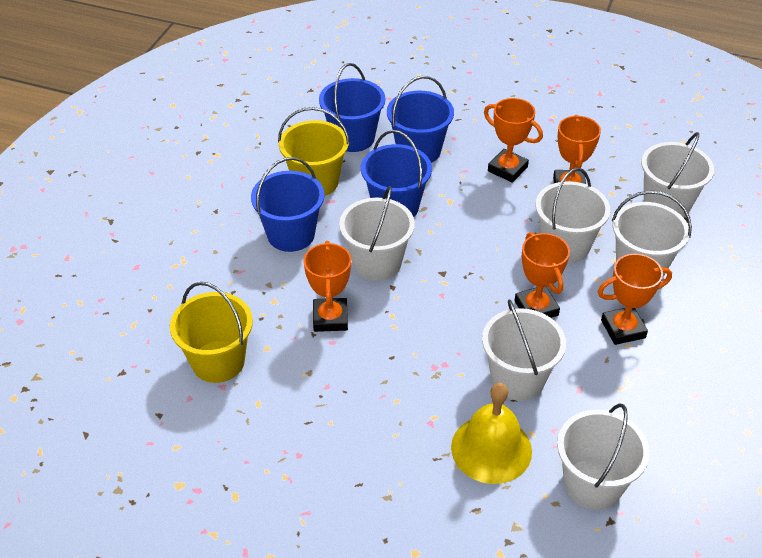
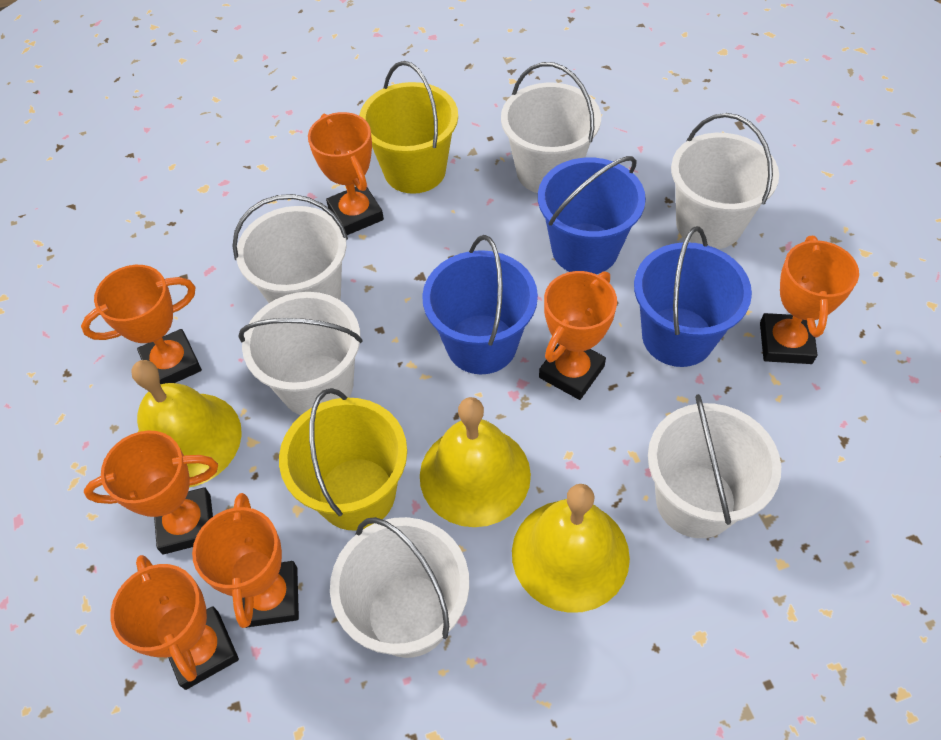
blue bucket: 4 -> 3
orange trophy: 5 -> 7
yellow bell: 1 -> 3

